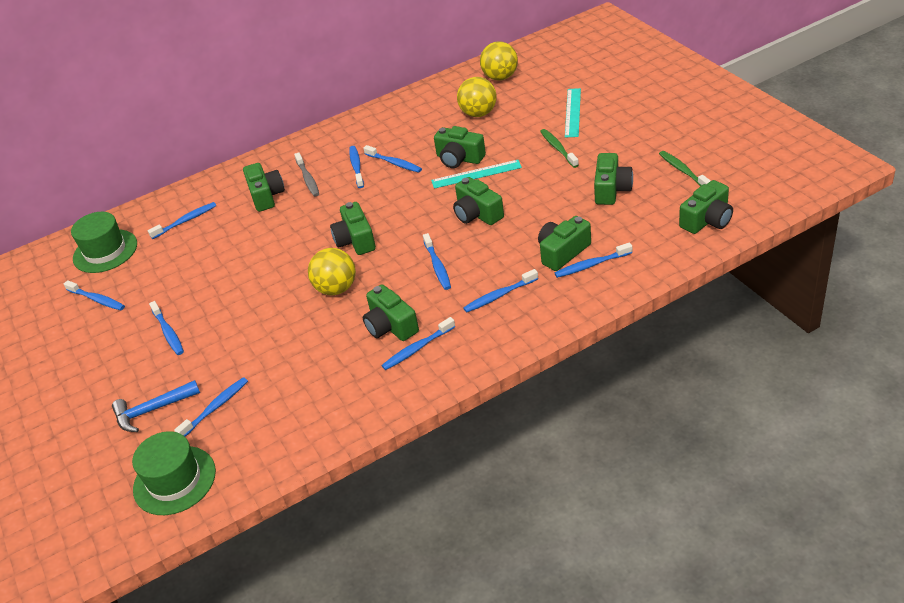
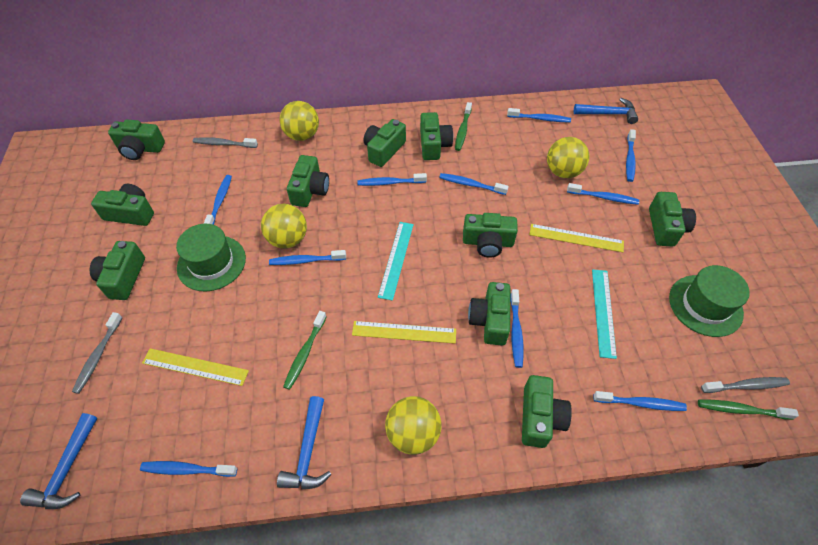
blue hammer: 1 -> 3
green camera: 8 -> 10
green toothbrush: 2 -> 3
grey toothbrush: 1 -> 3
yellow ball: 3 -> 4
yellow ruler: 0 -> 3

